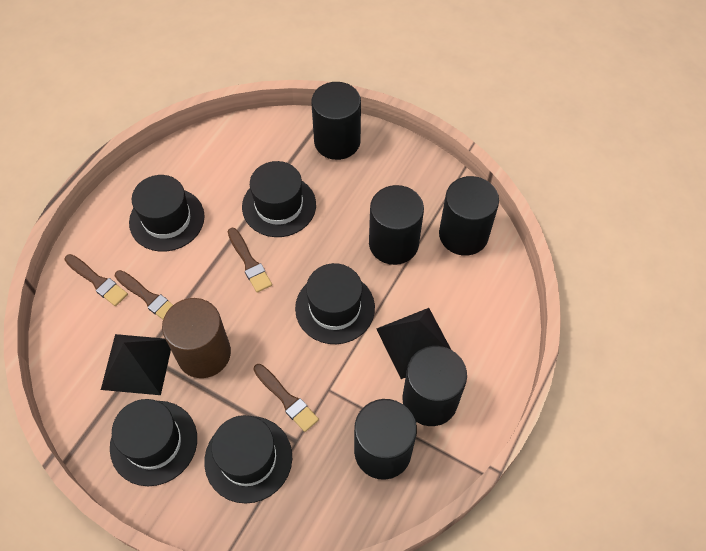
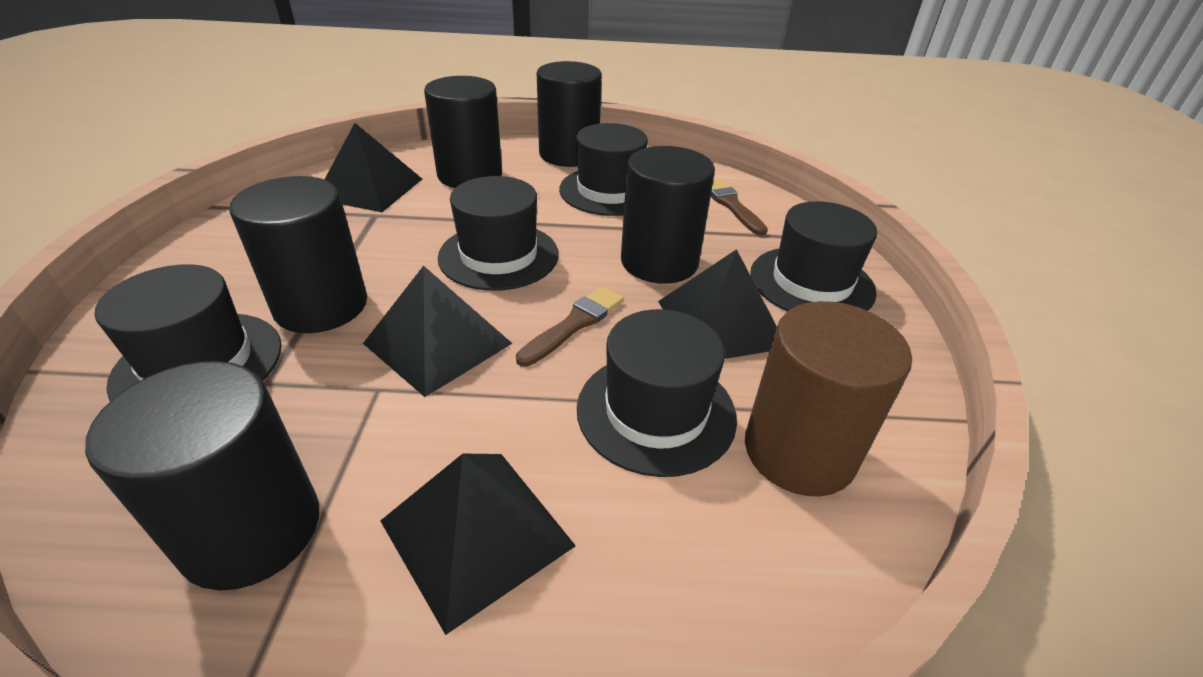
black pyramid: 2 -> 4
brown brush: 4 -> 2

